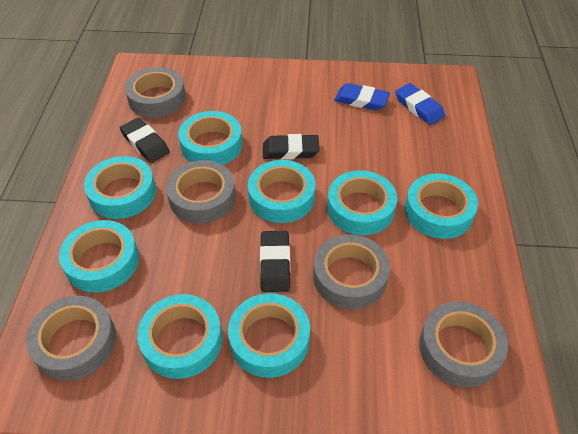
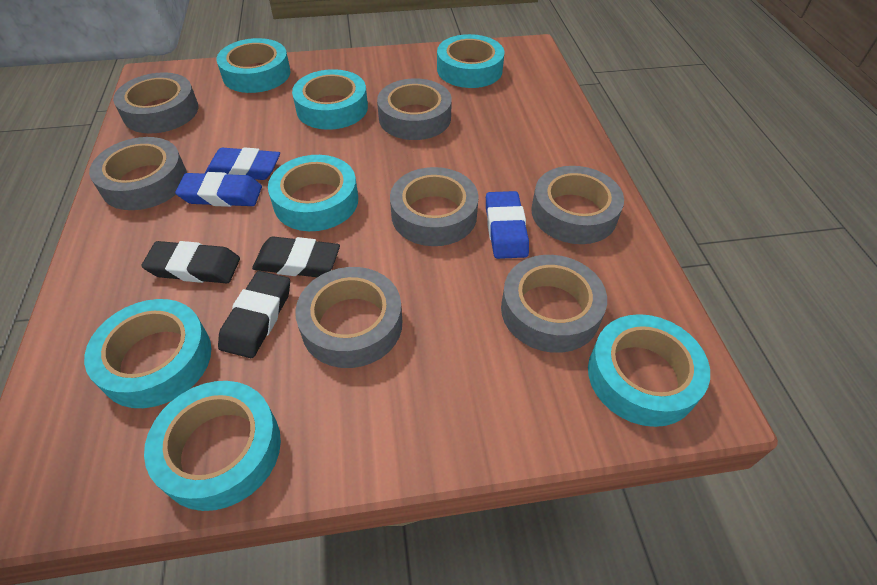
blue eraser: 2 -> 3
grey tape: 5 -> 7
turquoise tape: 8 -> 7

